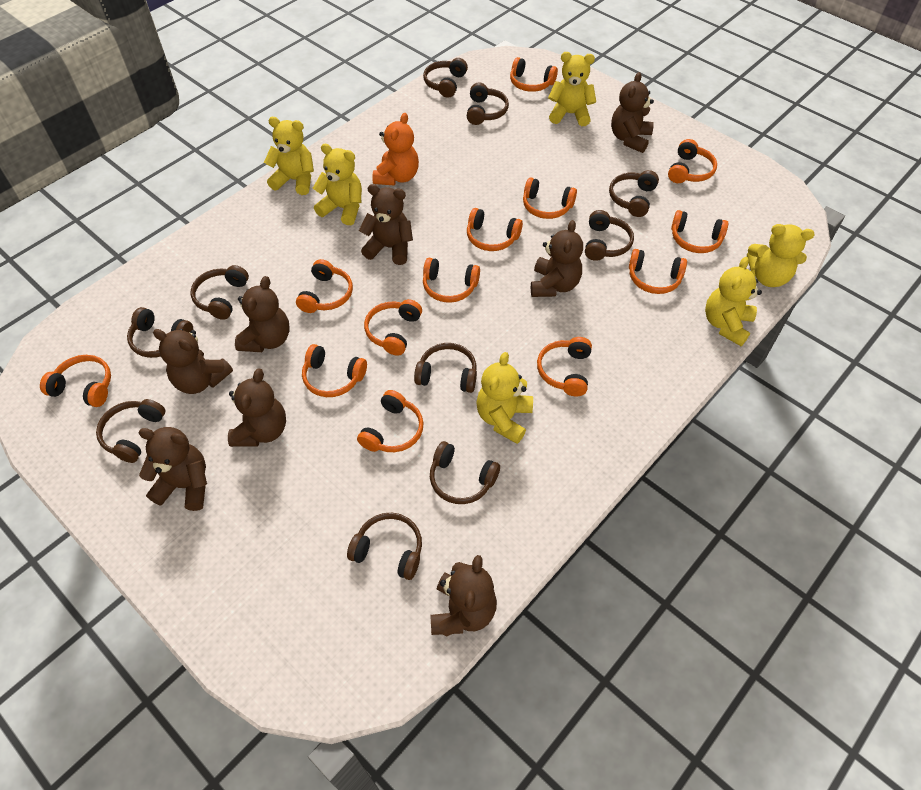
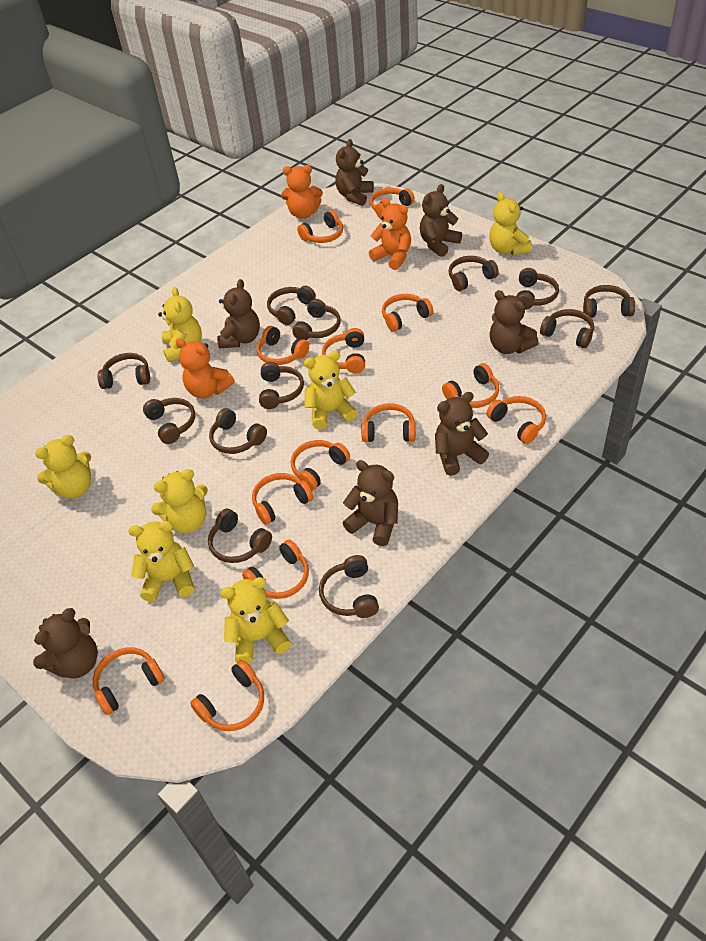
brown headphones: 10 -> 12
brown teddy bear: 8 -> 7
orange teddy bear: 1 -> 3
yellow teddy bear: 6 -> 7

